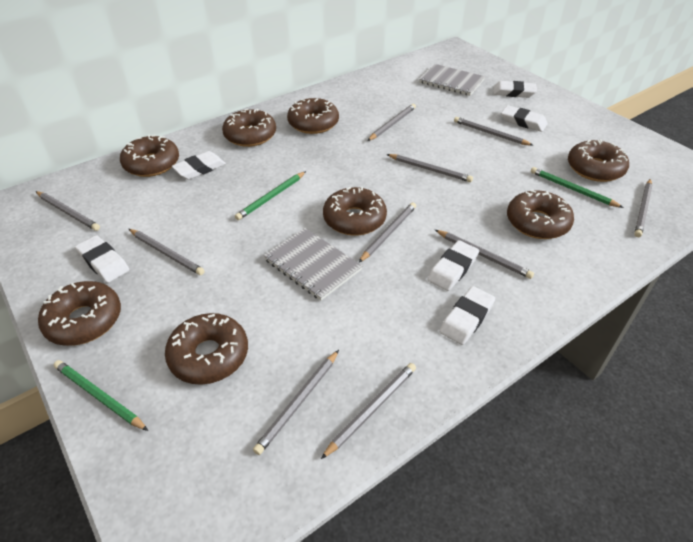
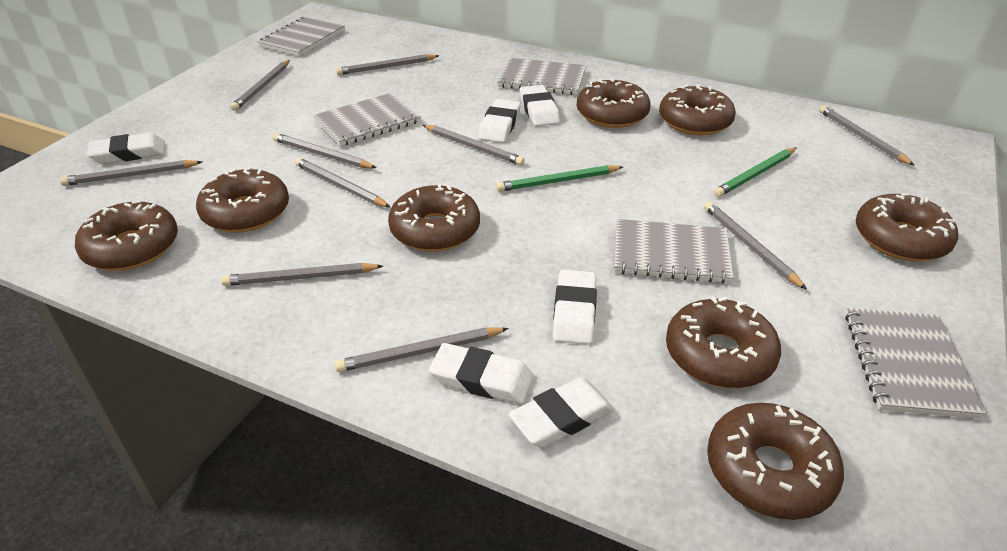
green pencil: 3 -> 2
grey notebook: 2 -> 5

